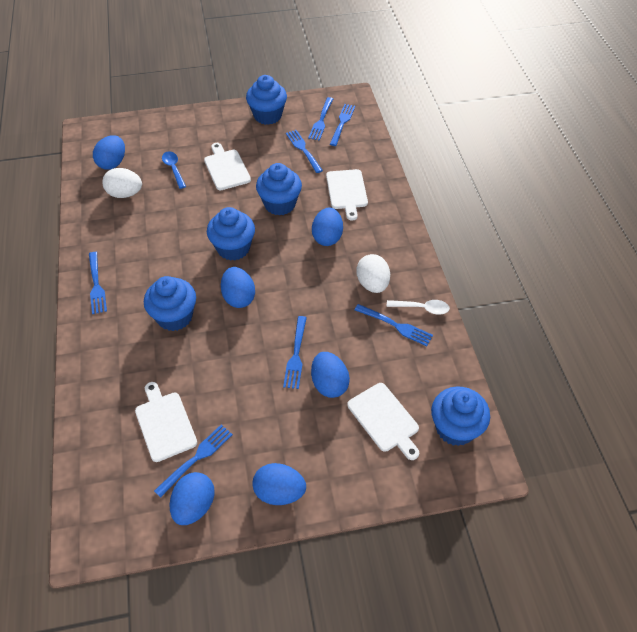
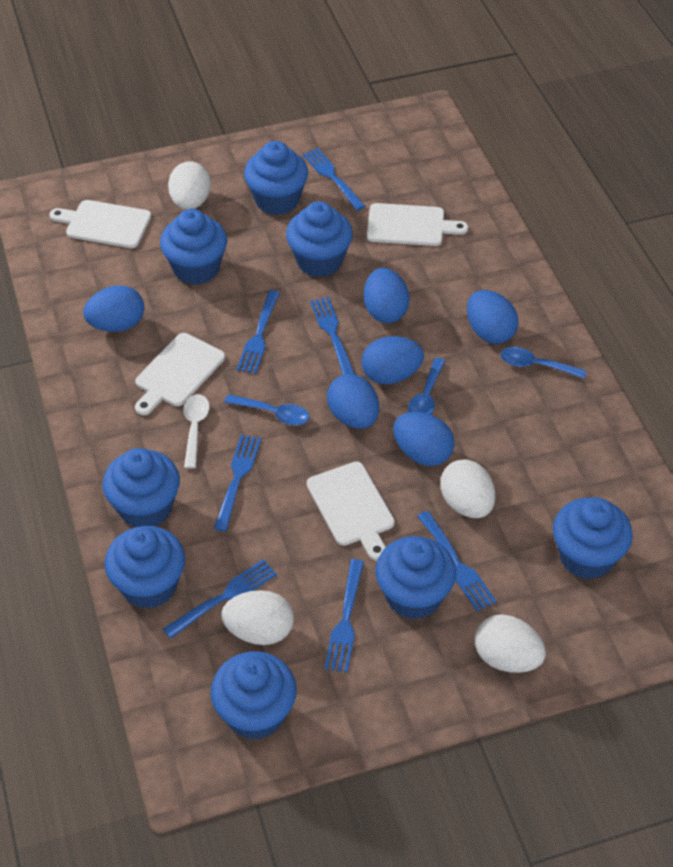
blue cupcake: 5 -> 8
blue spoon: 1 -> 3
white egg: 2 -> 4

